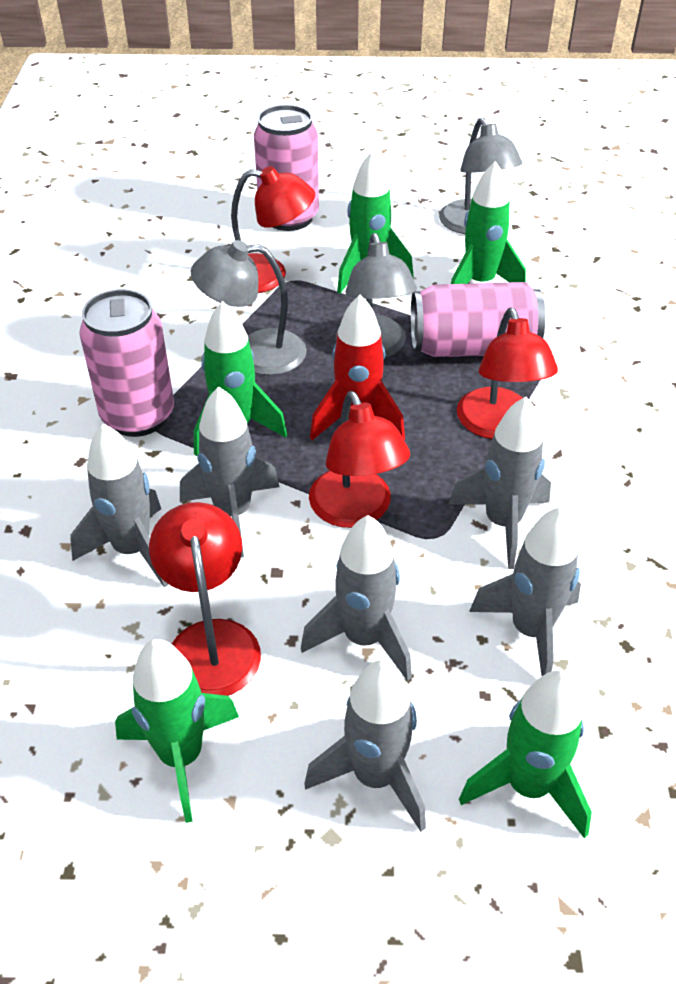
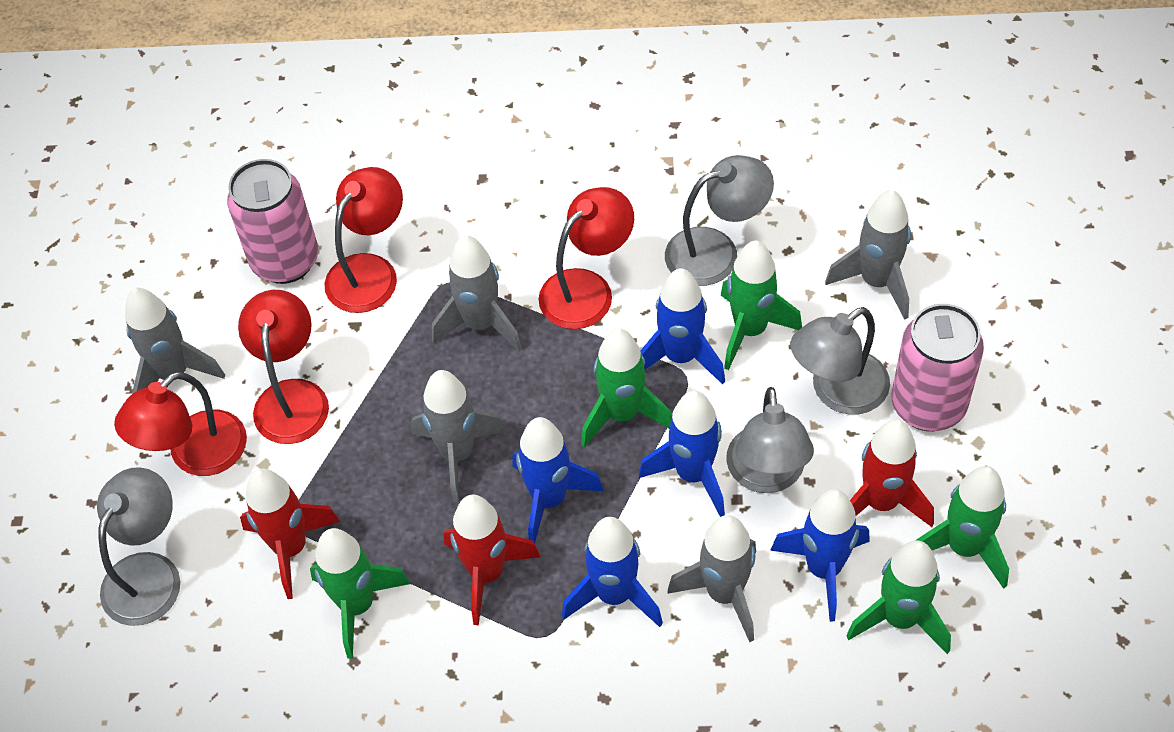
blue rocket: 0 -> 5
grey lamp: 3 -> 4
grey rocket: 6 -> 5
pink can: 3 -> 2
red rocket: 1 -> 3

